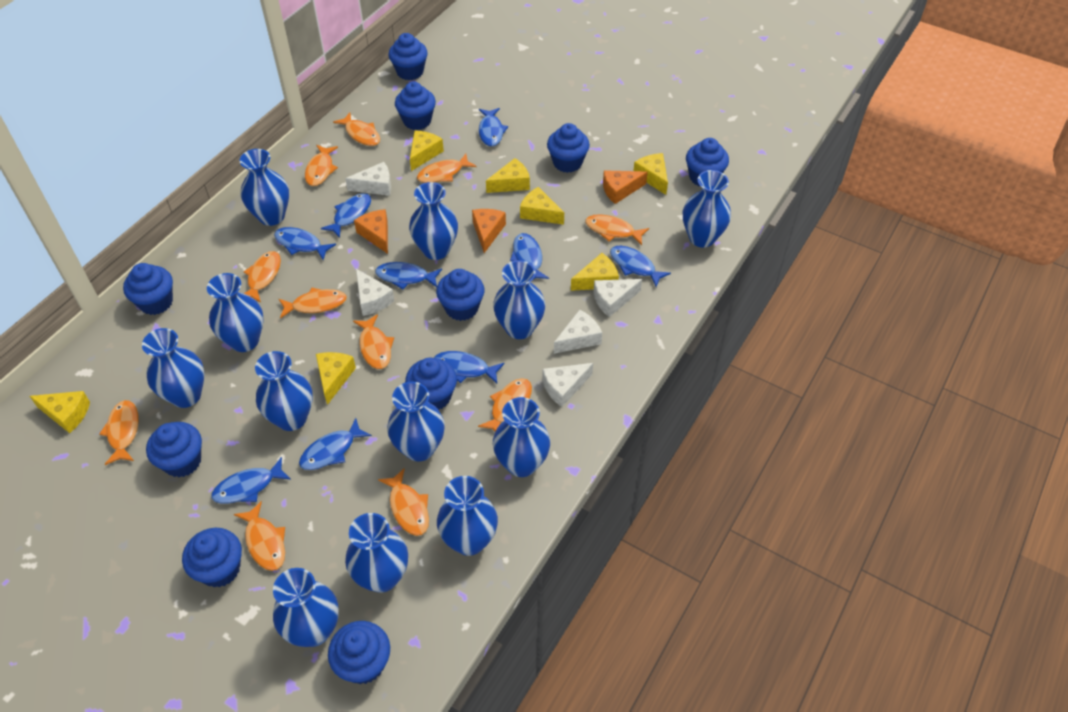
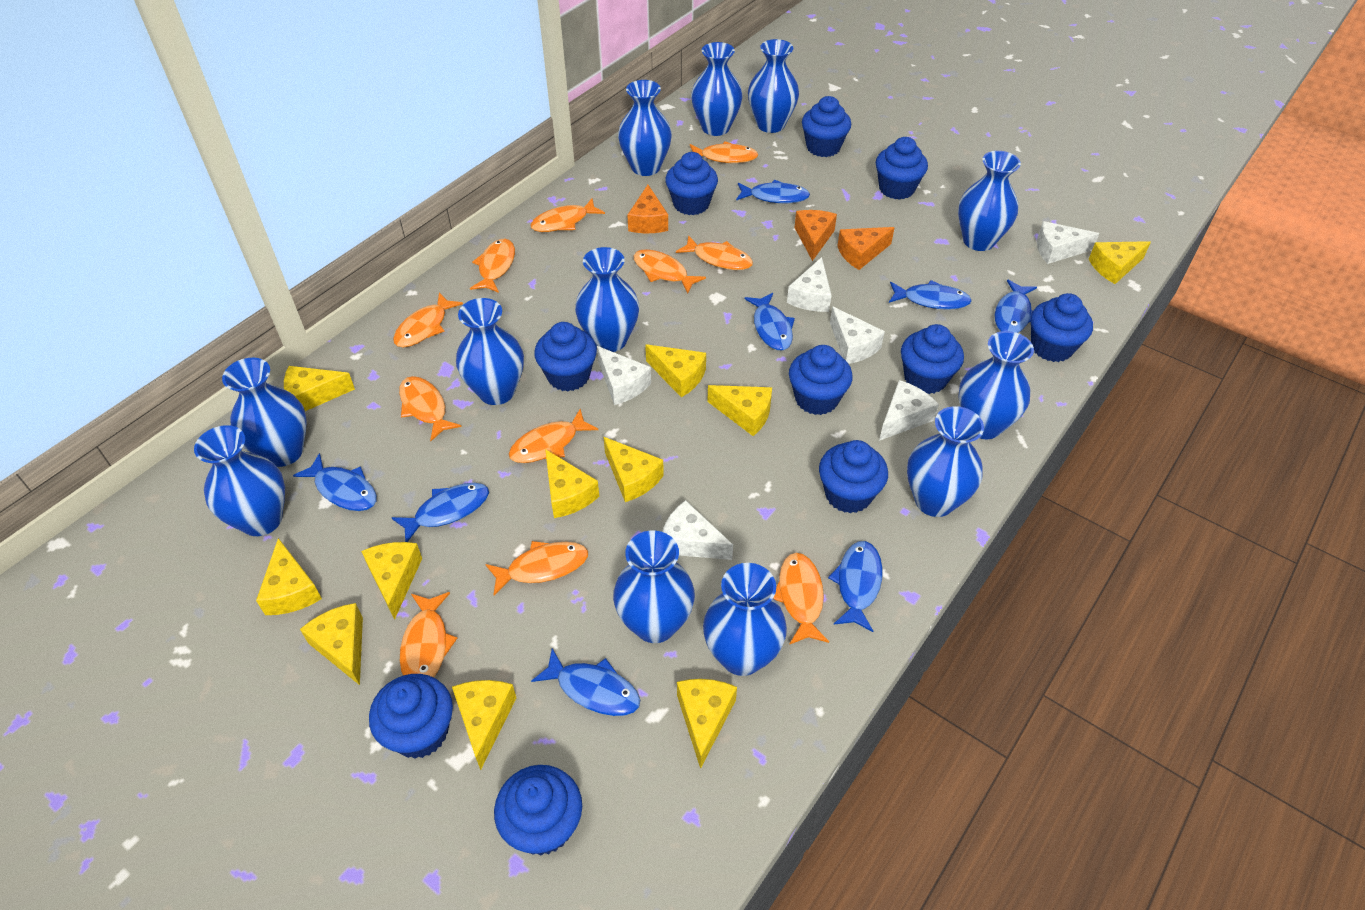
blue fish: 9 -> 8
white cheese: 5 -> 6
yellow cheese: 7 -> 11

